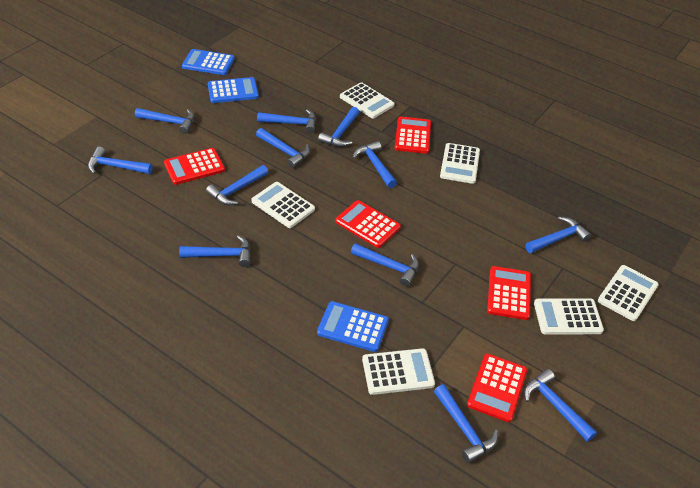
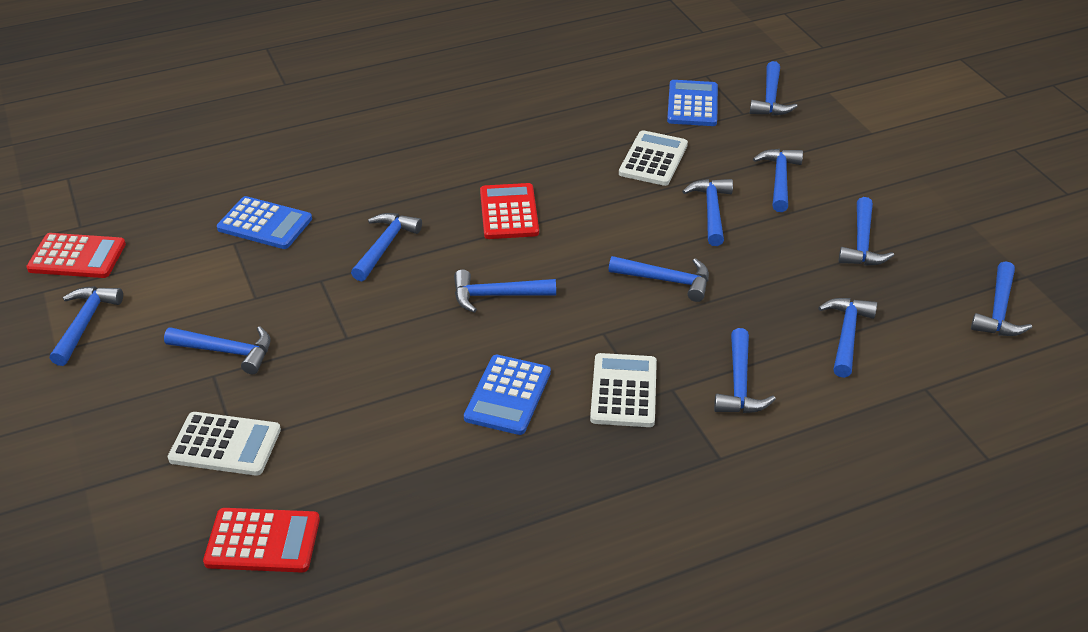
red calculator: 5 -> 3
white calculator: 6 -> 3

